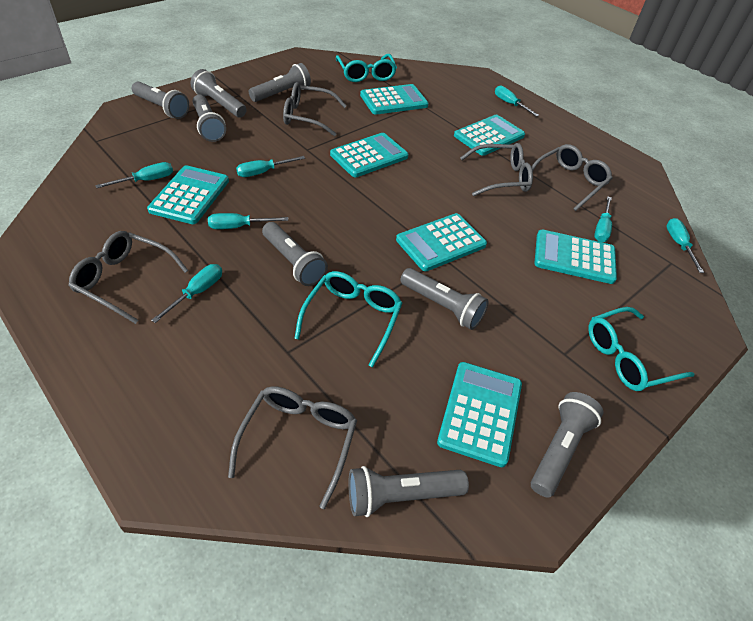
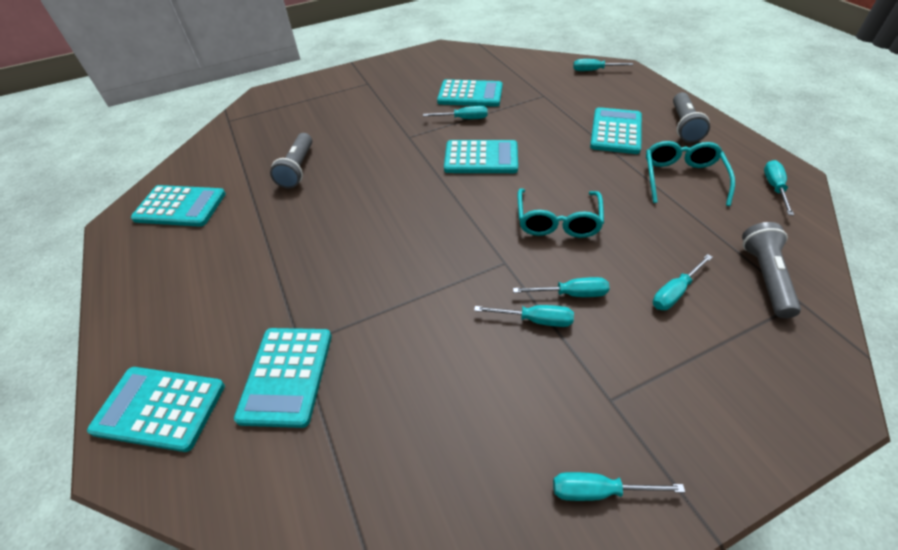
grey flashlight: 8 -> 3
grey glasses: 5 -> 0
turquoise calculator: 7 -> 6
turquoise glasses: 3 -> 2

